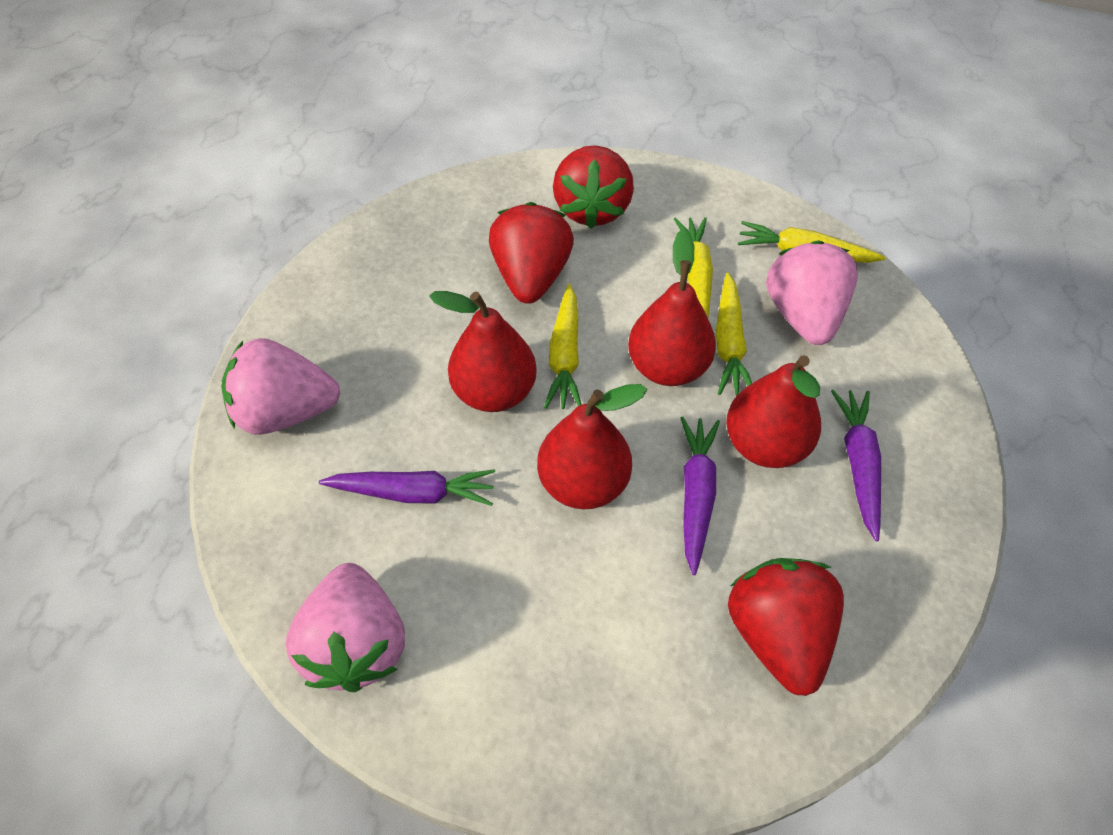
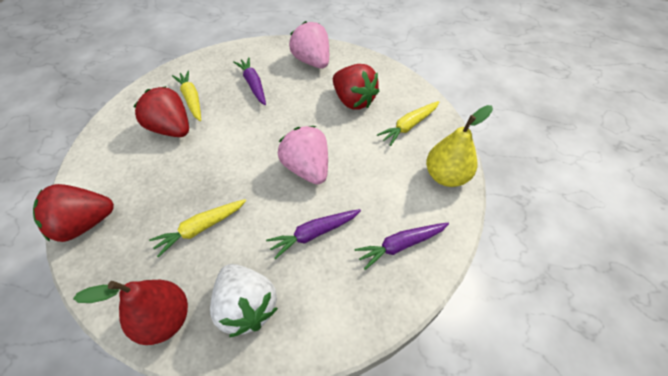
pink strawberry: 3 -> 2
red pear: 4 -> 1
white strawberry: 0 -> 1
yellow carrot: 4 -> 3
yellow pear: 0 -> 1

